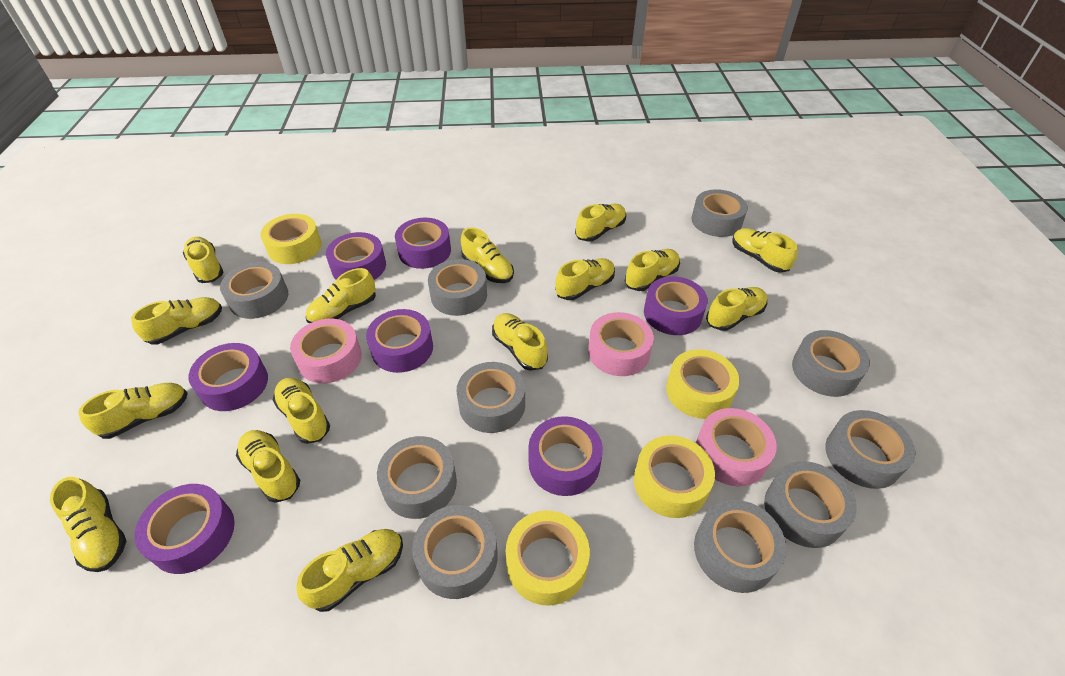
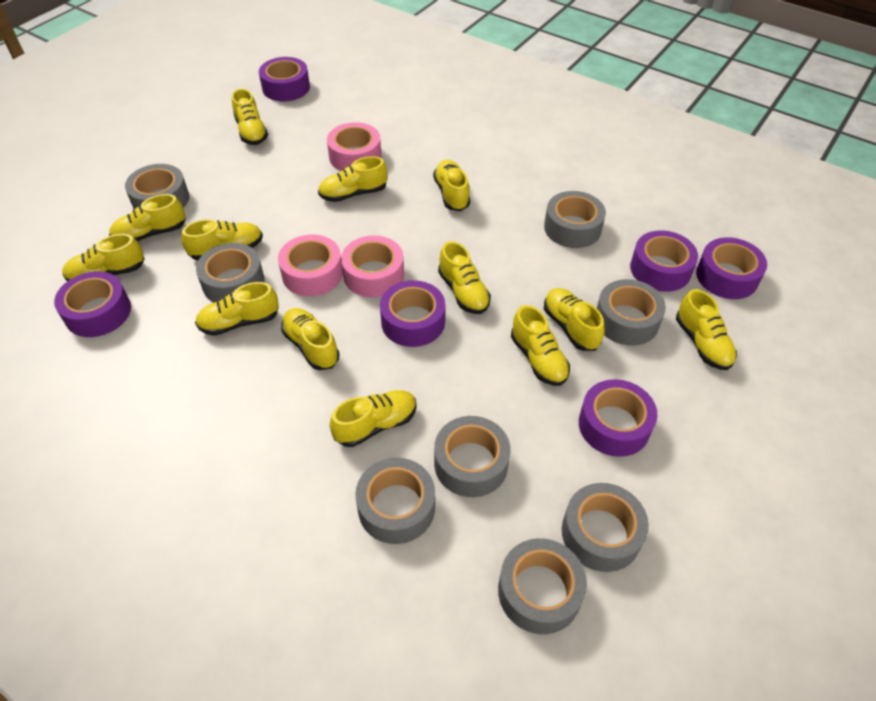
grey tape: 10 -> 8
purple tape: 7 -> 6
yellow shoe: 15 -> 13
yellow tape: 4 -> 0

